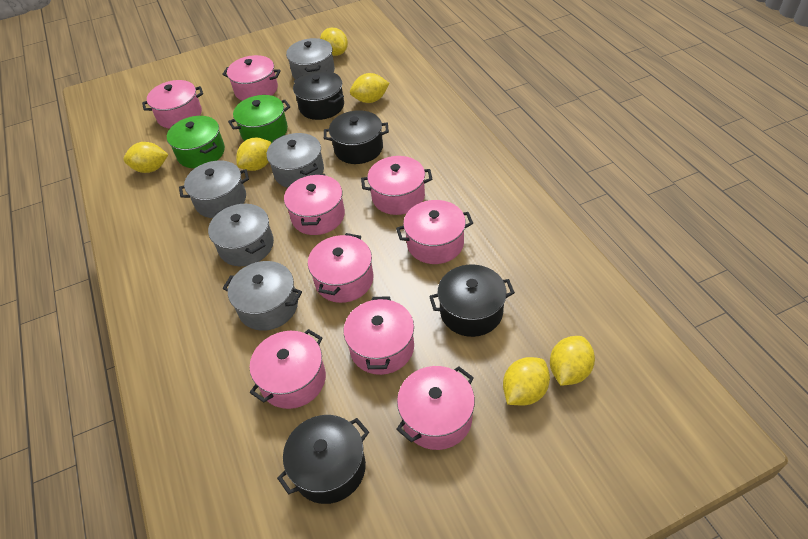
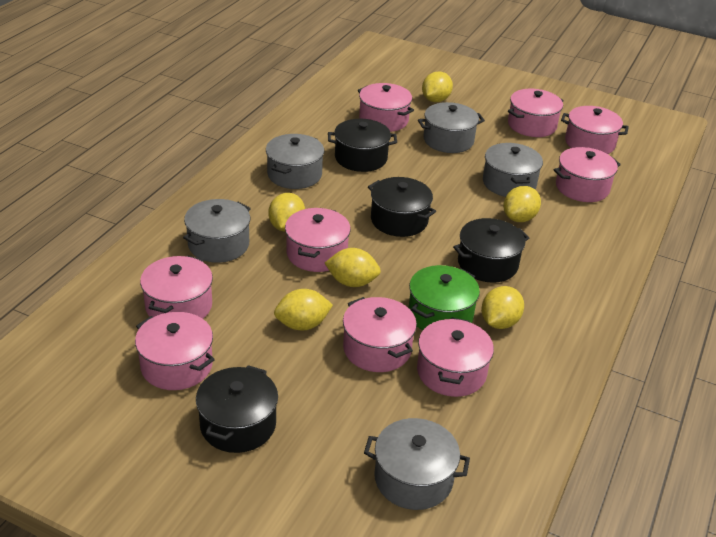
green pot: 2 -> 1

